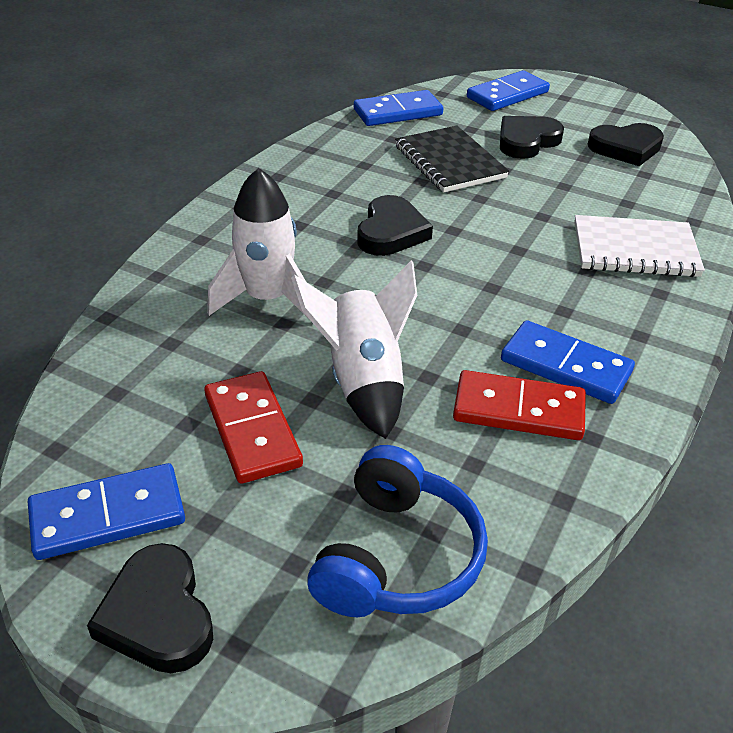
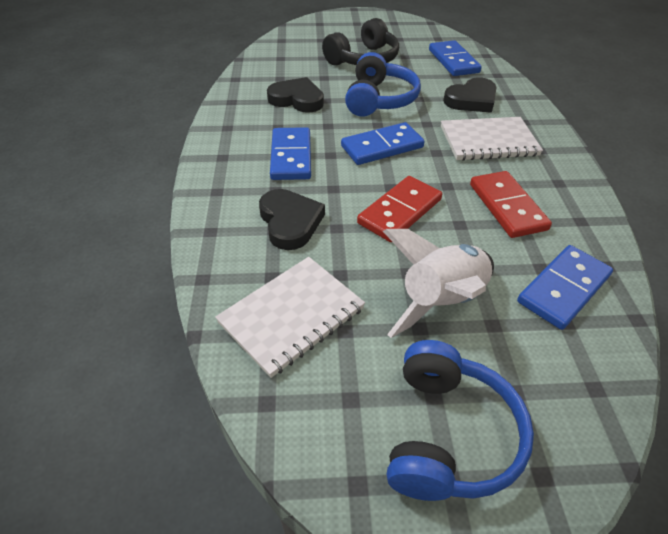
black headphones: 0 -> 1
black heart: 4 -> 3
black notebook: 1 -> 0
blue headphones: 1 -> 2
white notebook: 1 -> 2
white rocket: 2 -> 1

